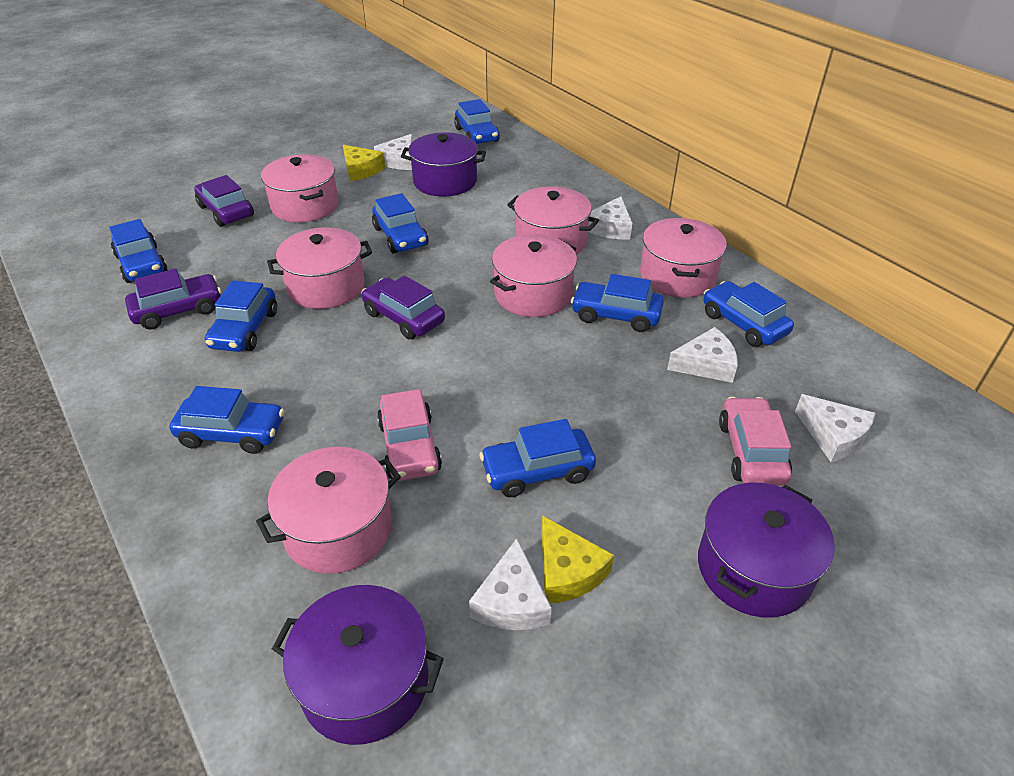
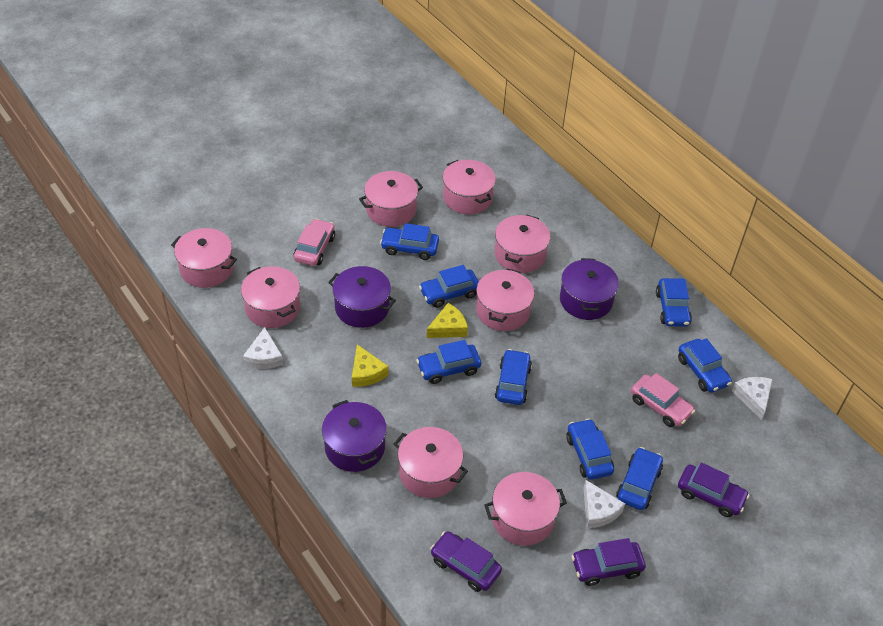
pink pot: 6 -> 8
white cheese: 5 -> 3

